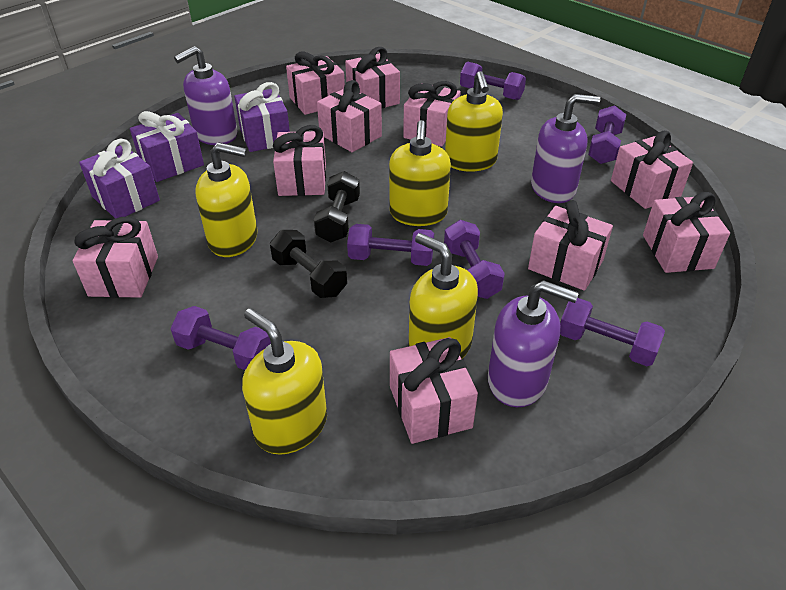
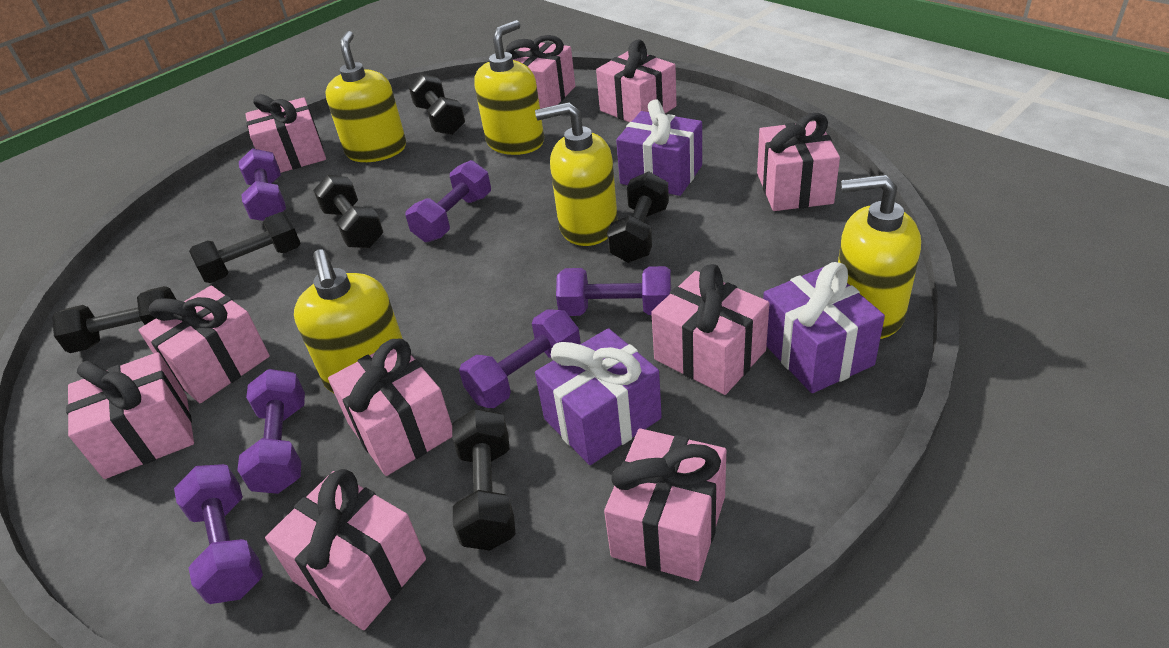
black dumbbell: 2 -> 6
purple soap dispenser: 3 -> 0

